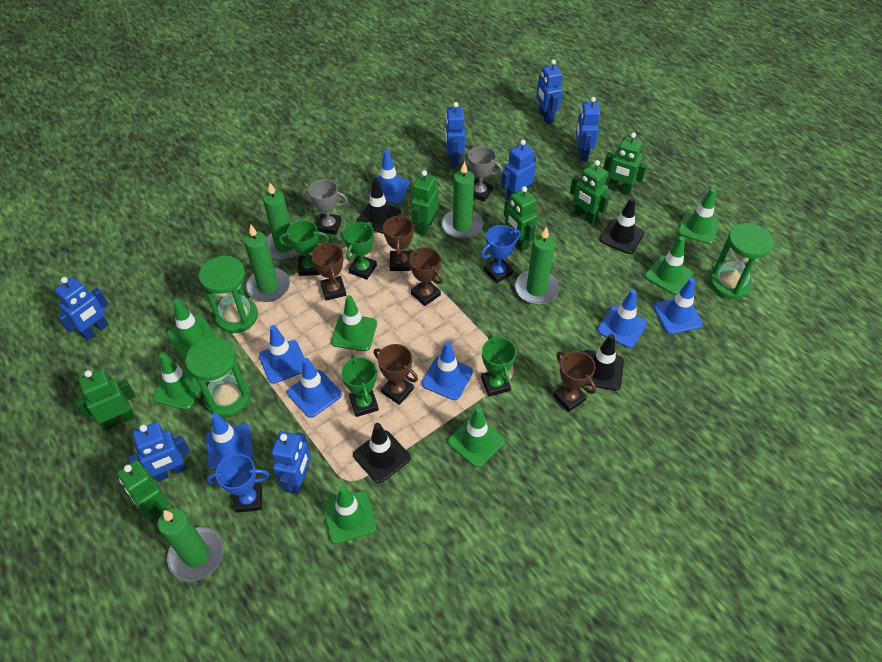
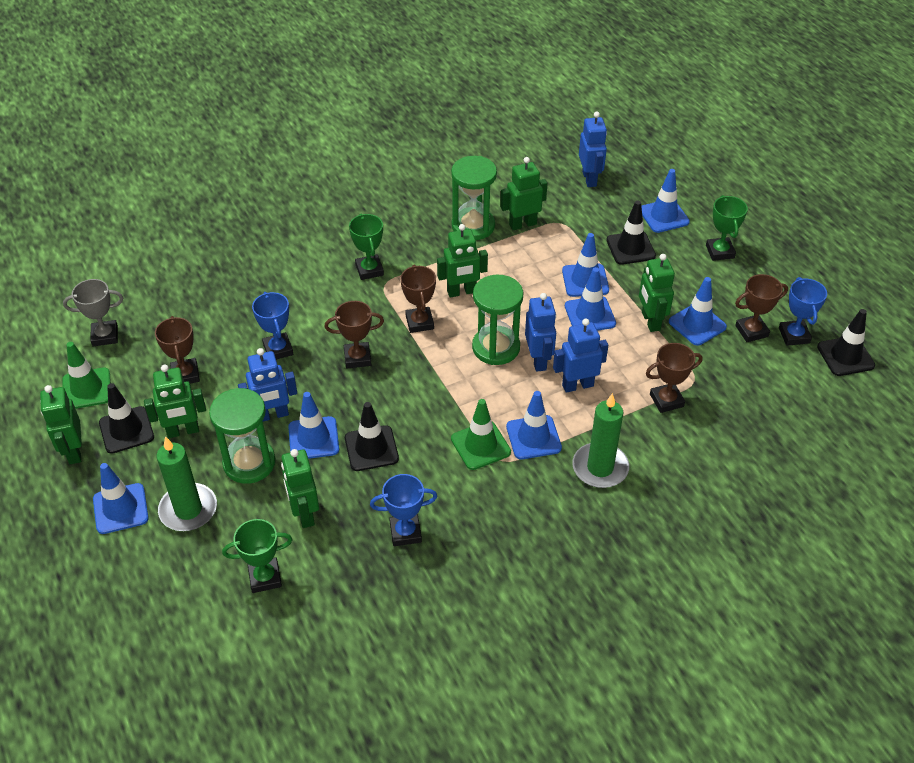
blue robot: 7 -> 4
blue trophy: 2 -> 3
green candle: 5 -> 2
green traffic cone: 7 -> 2
green trophy: 4 -> 3
grey trophy: 2 -> 1

